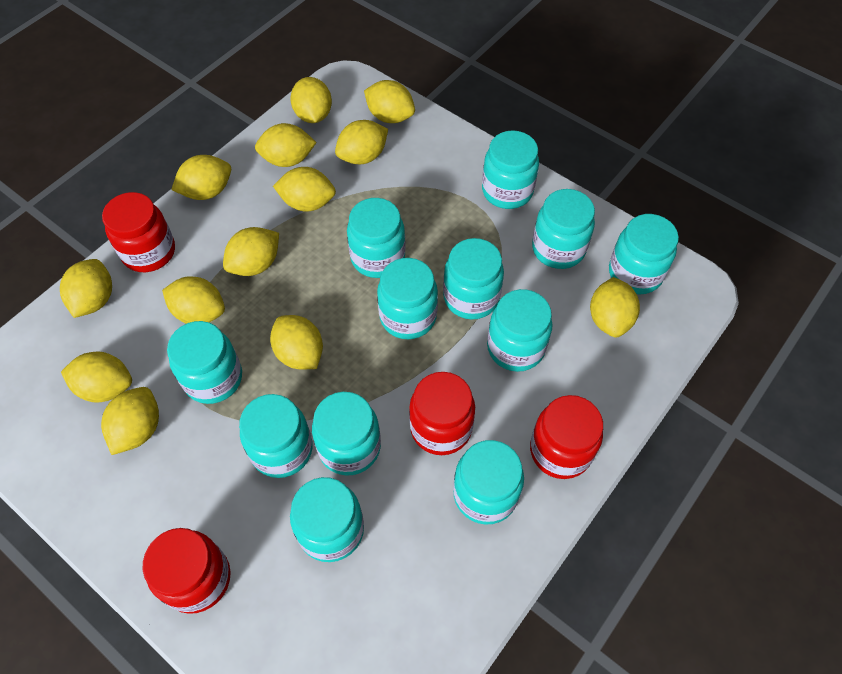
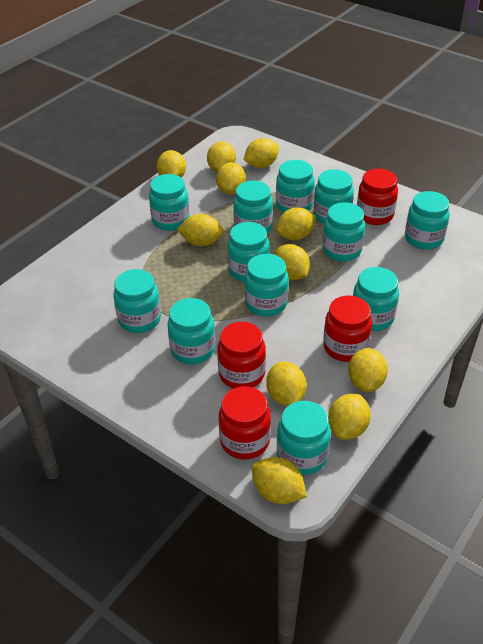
yellow lemon: 13 -> 11

